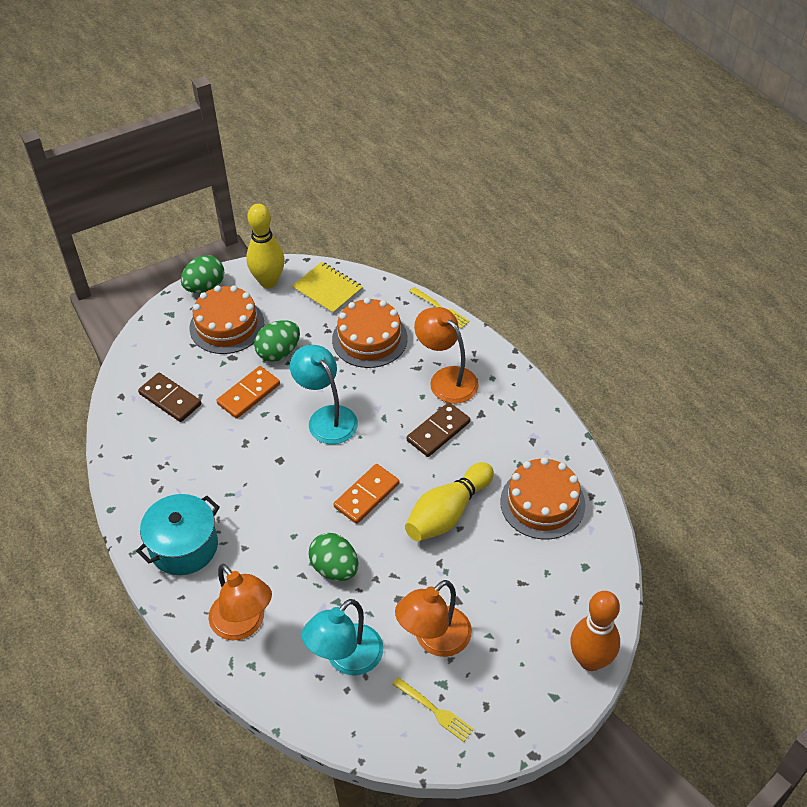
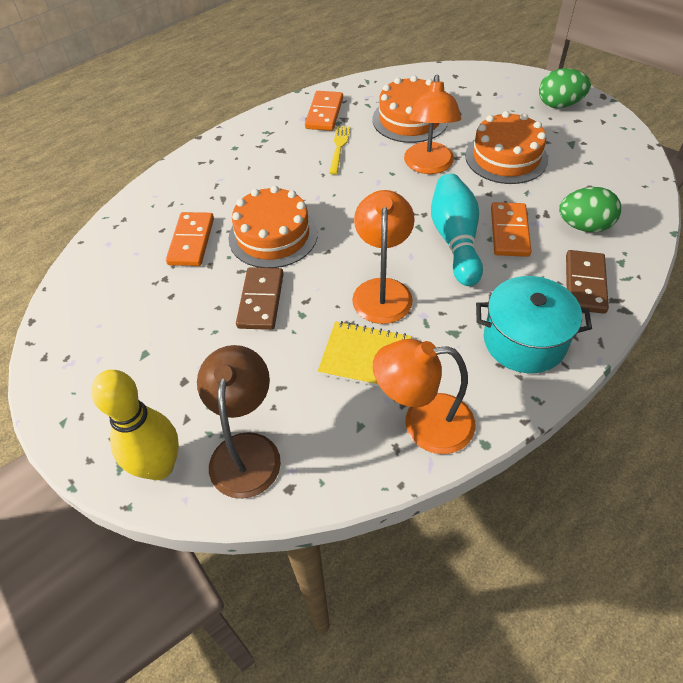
brown lamp: 0 -> 1
green egg: 3 -> 2
orange bowling pin: 1 -> 0
orange domino: 2 -> 3
turquoise bowling pin: 0 -> 1
turquoise lamp: 2 -> 0
yellow bowling pin: 2 -> 1
yellow fork: 2 -> 1

